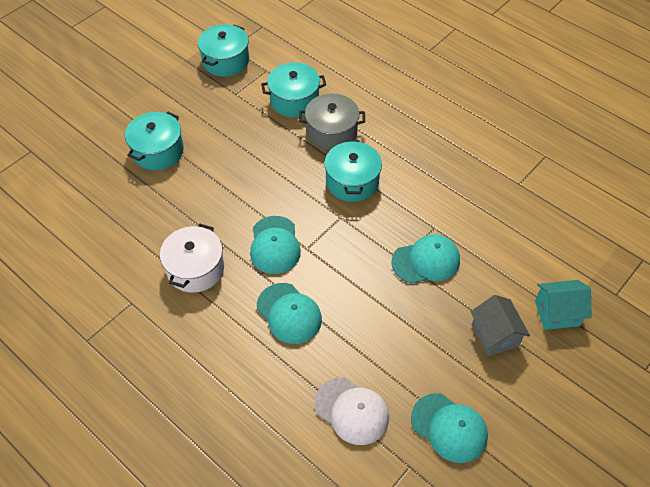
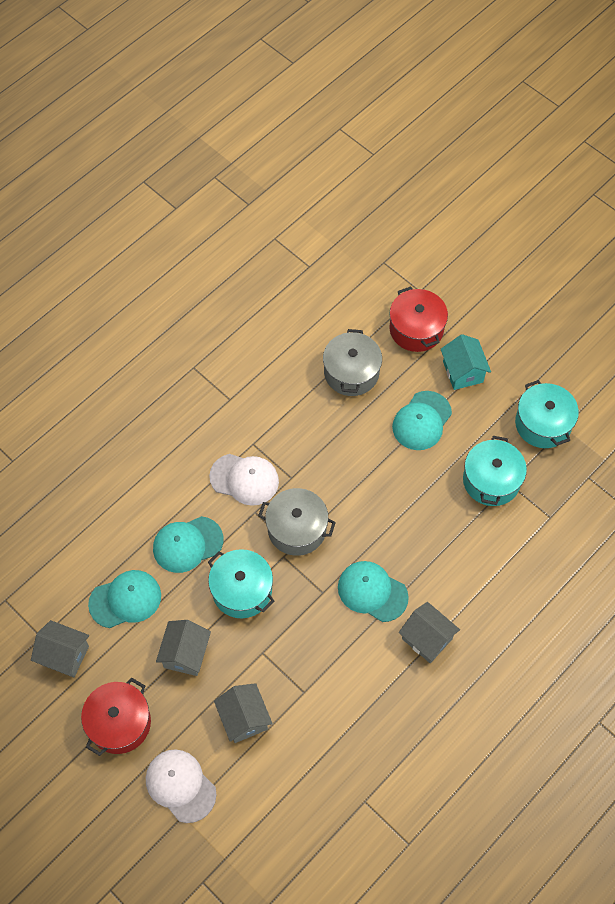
grey house: 1 -> 4
grey pot: 1 -> 2
red pot: 0 -> 2
turquoise pot: 4 -> 3
white cap: 1 -> 2
white pot: 1 -> 0

